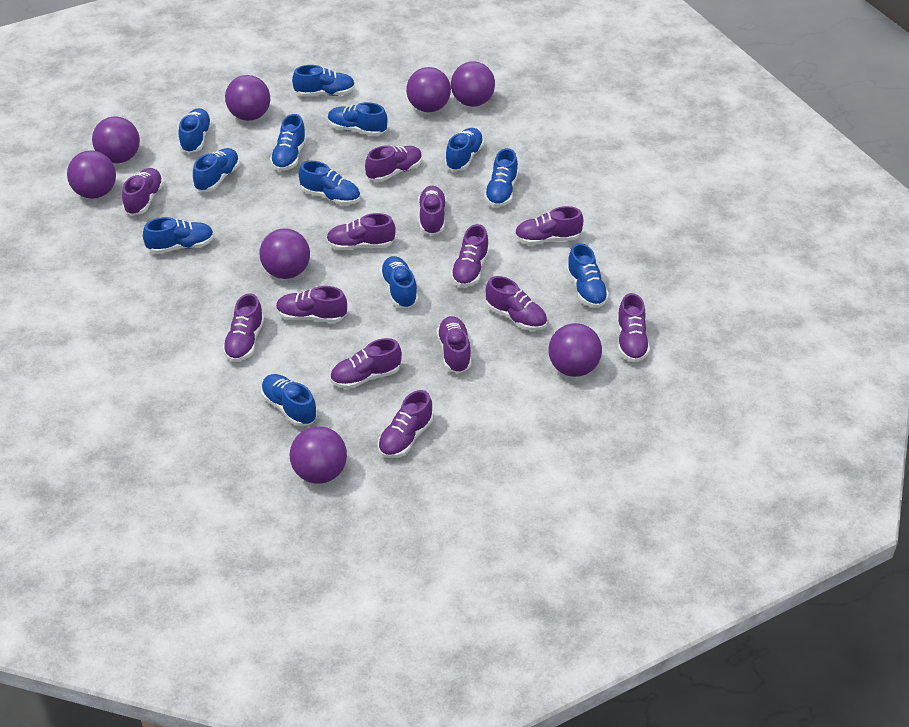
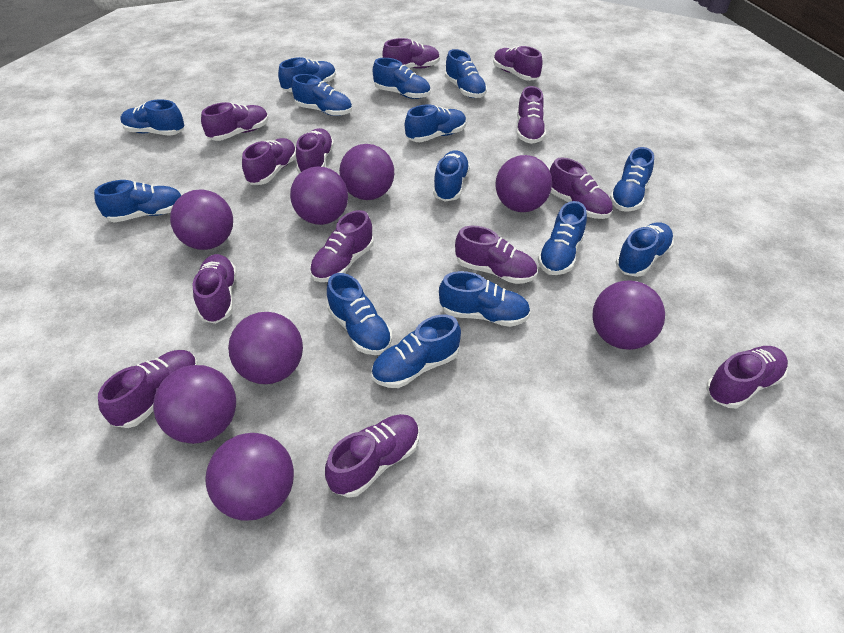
blue shoe: 12 -> 14

